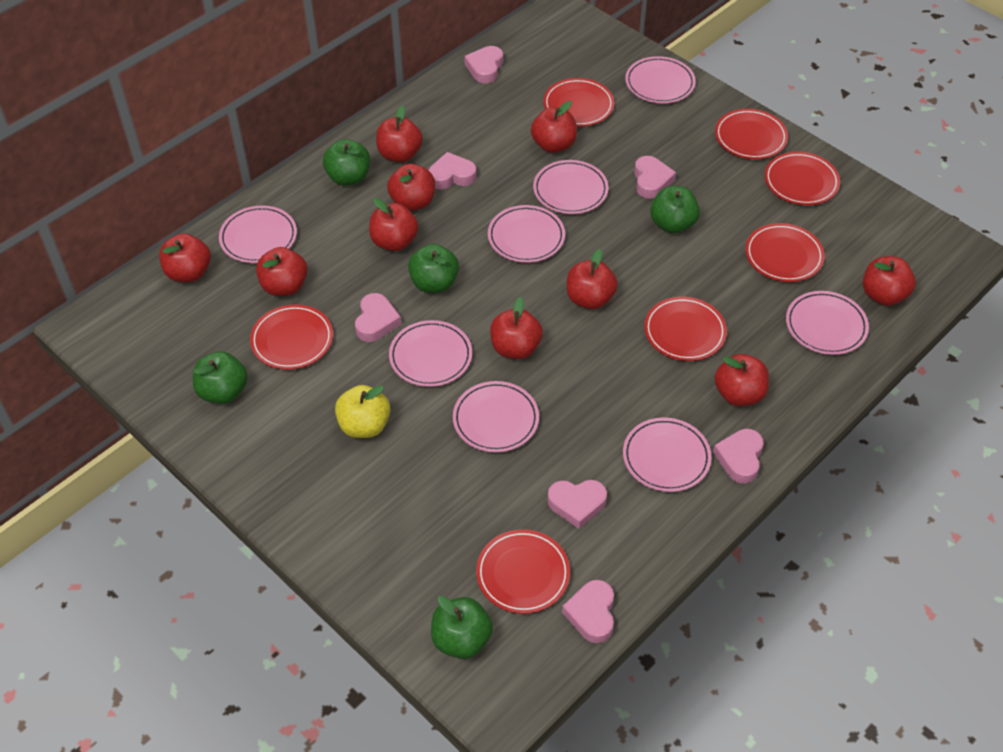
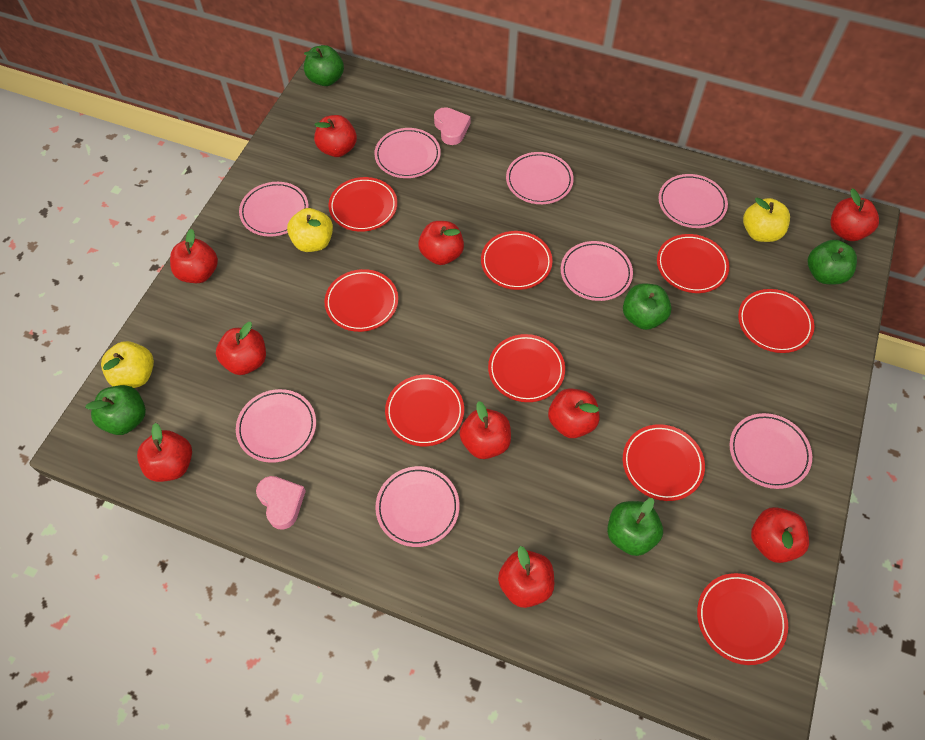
pink heart: 7 -> 2
red plate: 7 -> 9
yellow apple: 1 -> 3

